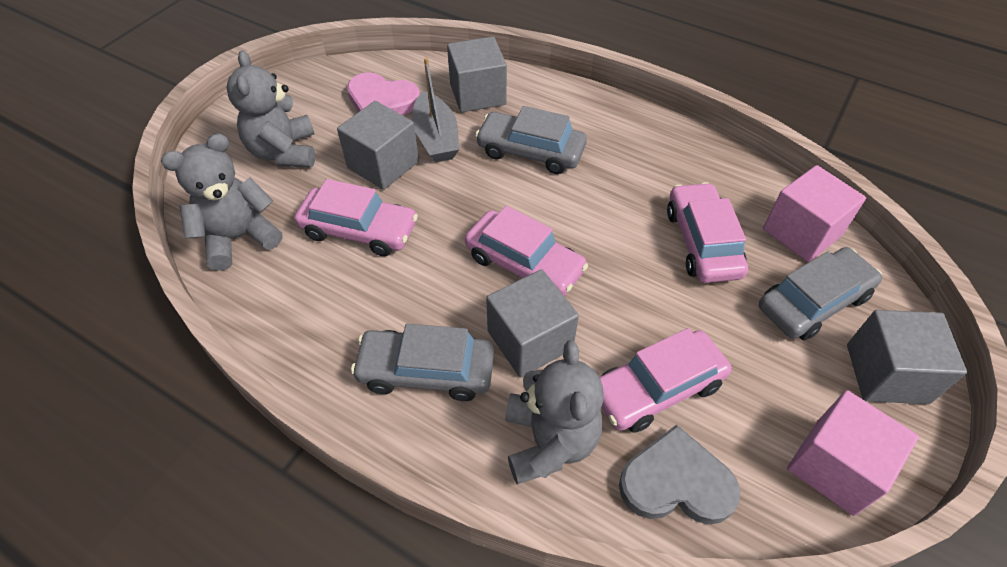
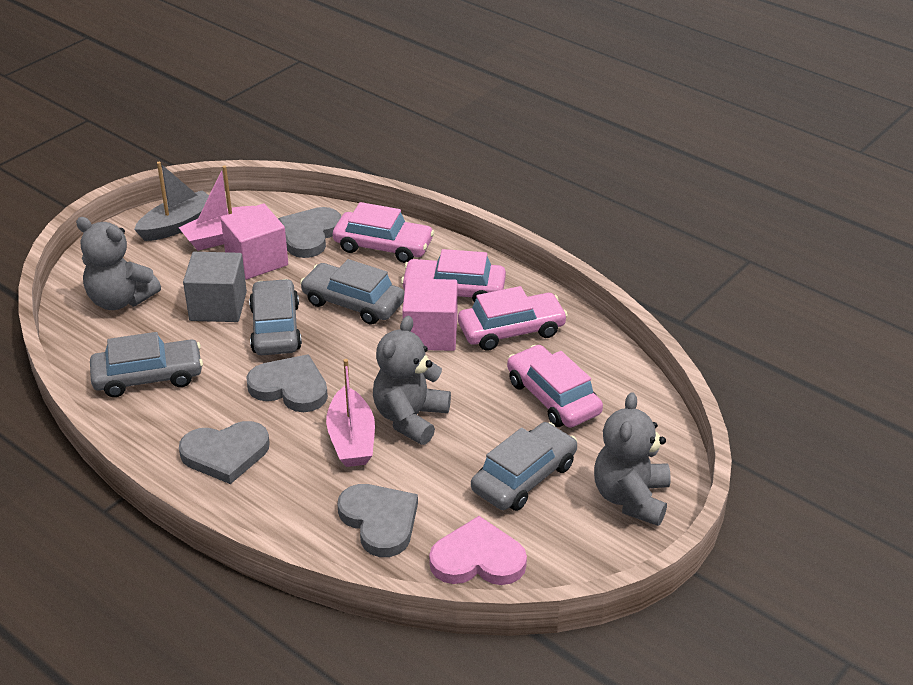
grey car: 3 -> 4
grey cube: 4 -> 1
grey heart: 1 -> 4
pink boat: 0 -> 2

